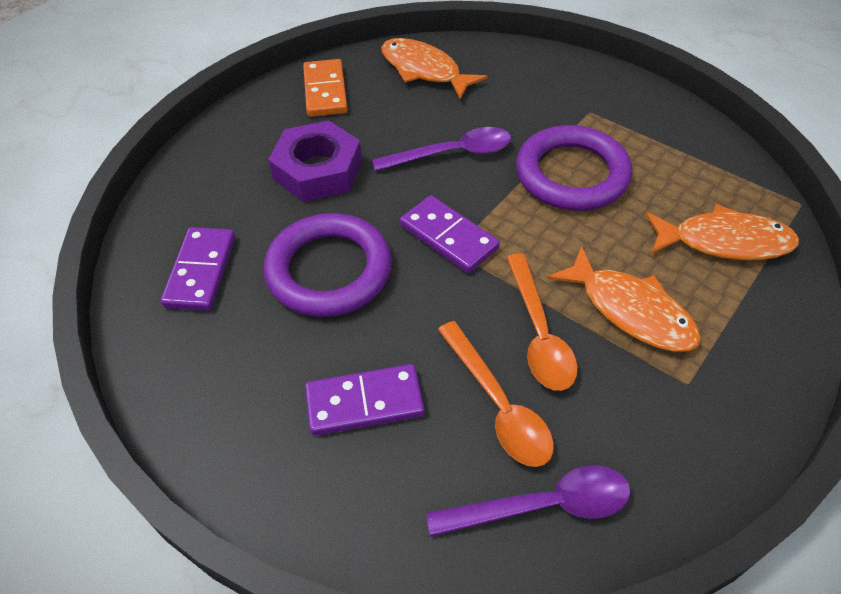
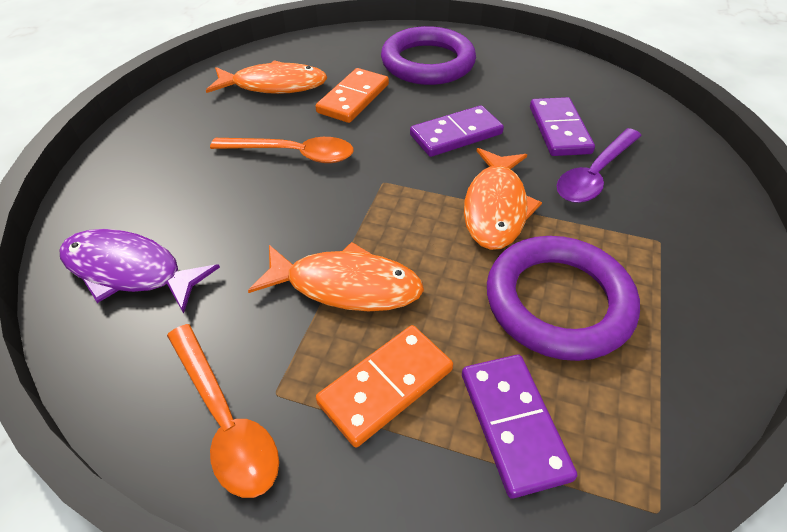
orange domino: 1 -> 2
purple fish: 0 -> 1
purple nut: 1 -> 0
purple spoon: 2 -> 1

